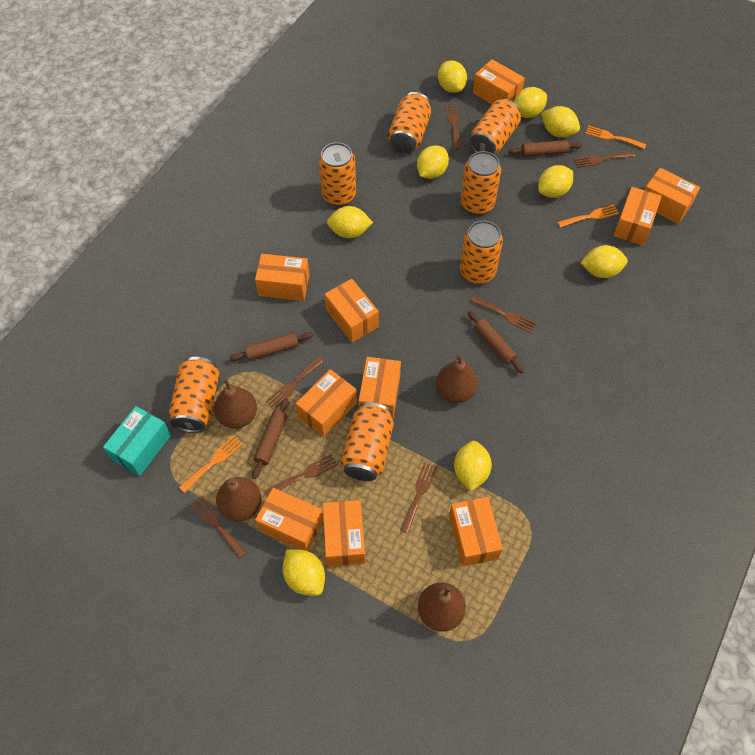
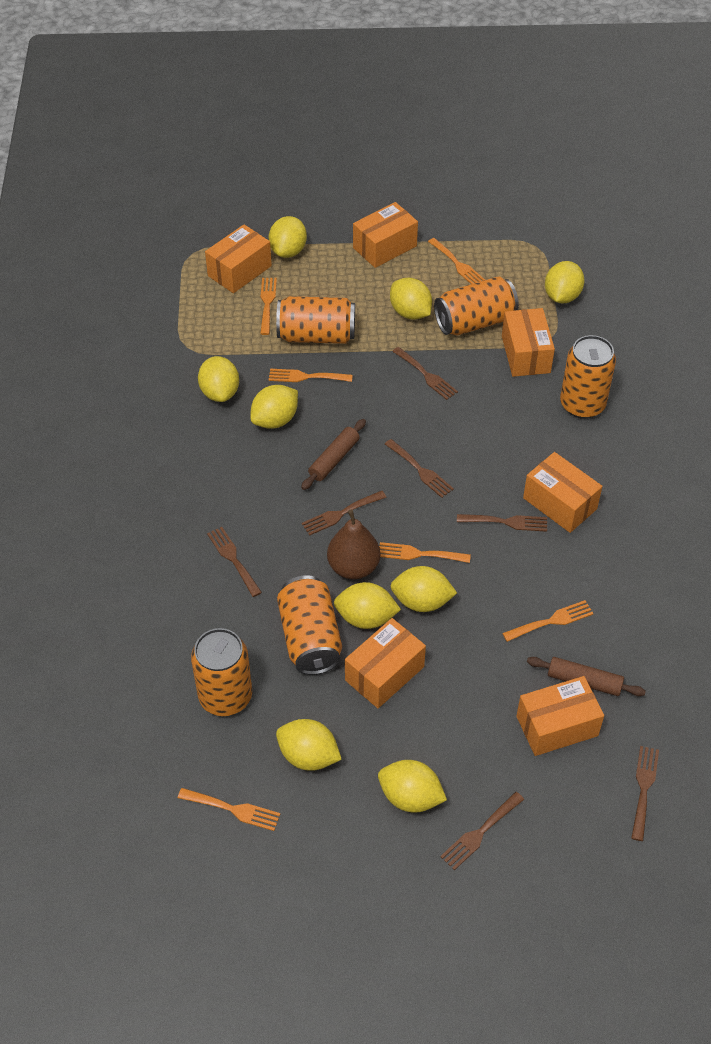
brown pear: 4 -> 1
brown rolling pin: 4 -> 2
orange box: 10 -> 6
orange can: 7 -> 5
orange fork: 3 -> 6
turquoise box: 1 -> 0

